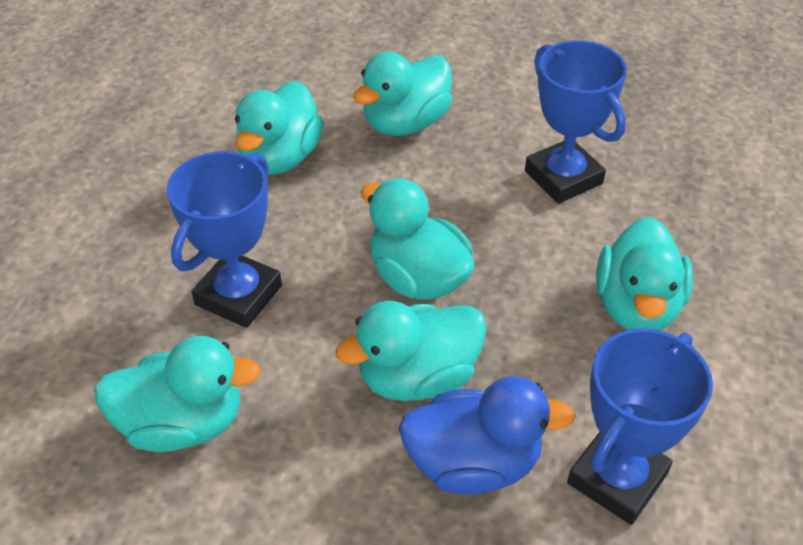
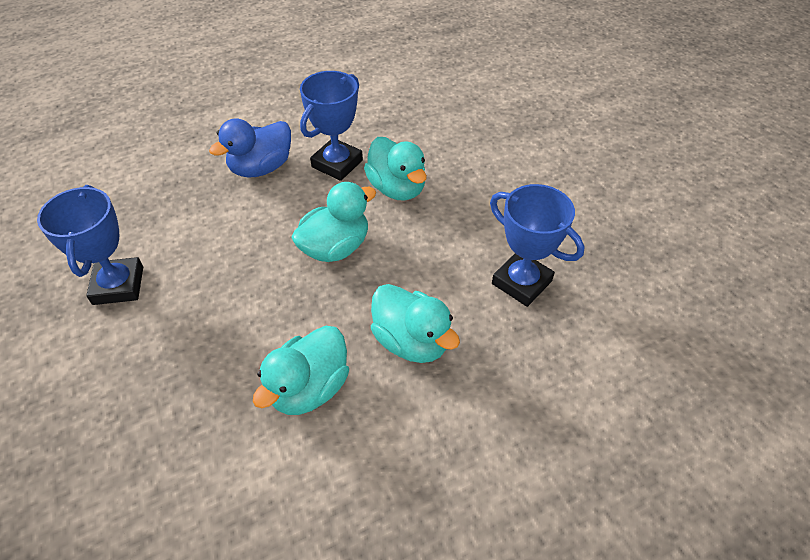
turquoise duck: 6 -> 4

